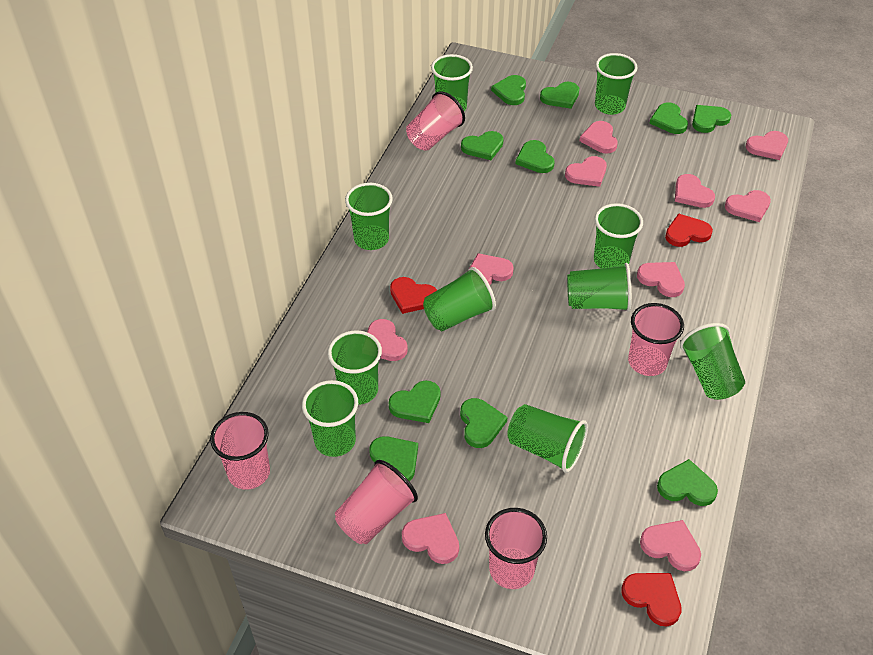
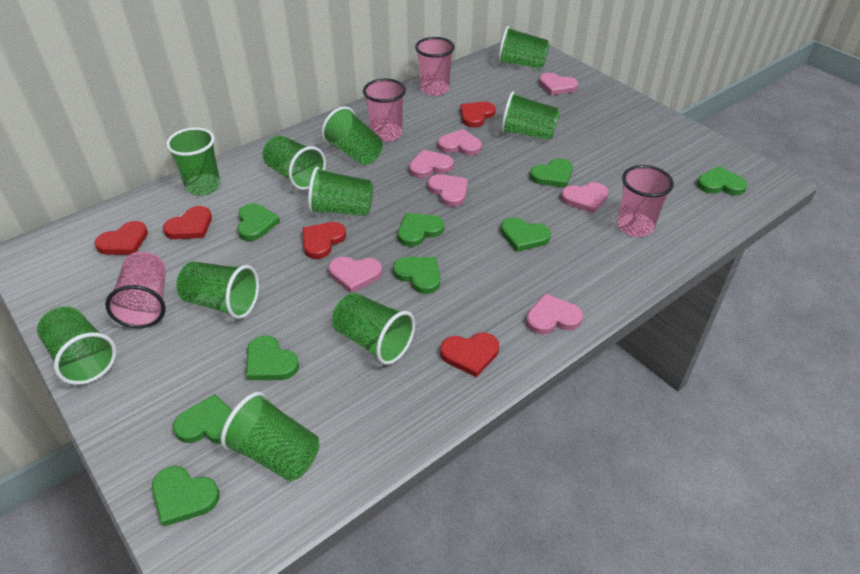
green heart: 10 -> 9
pink cup: 5 -> 4
pink heart: 10 -> 7
red heart: 3 -> 5

